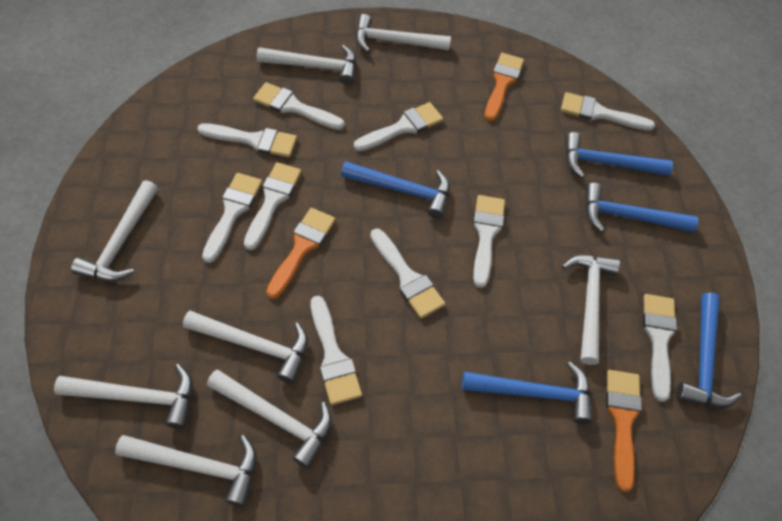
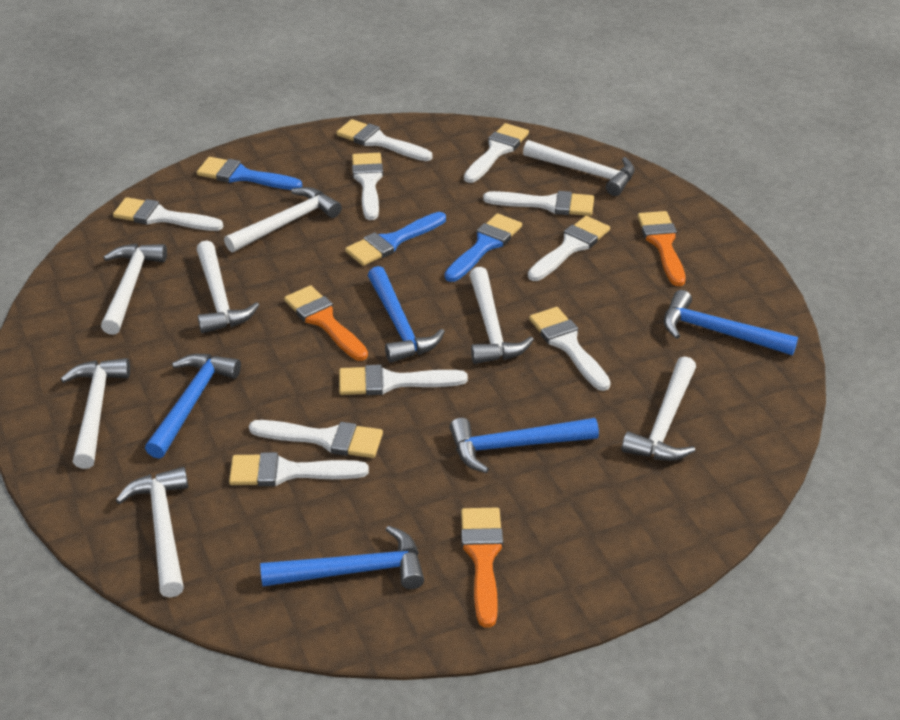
blue brush: 0 -> 3

